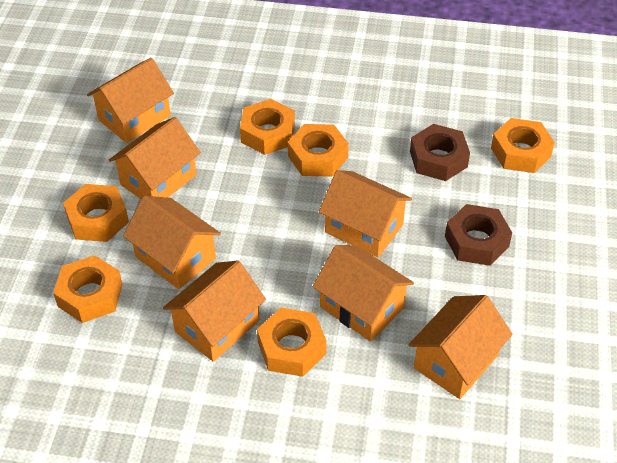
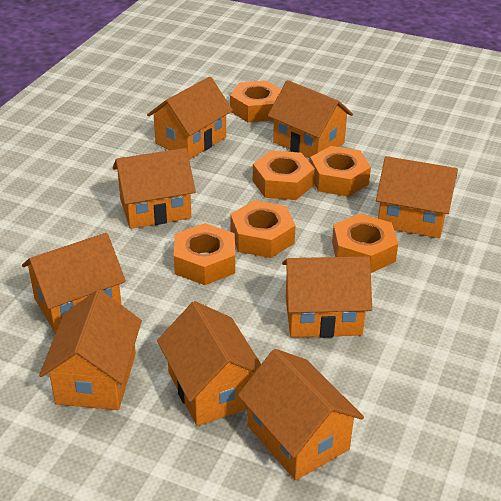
brown nut: 2 -> 0
orange house: 7 -> 9

